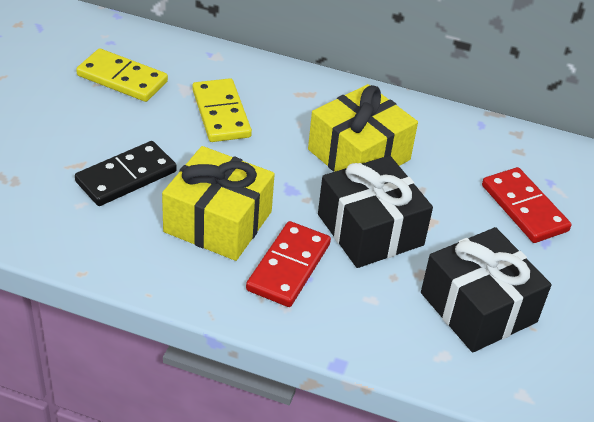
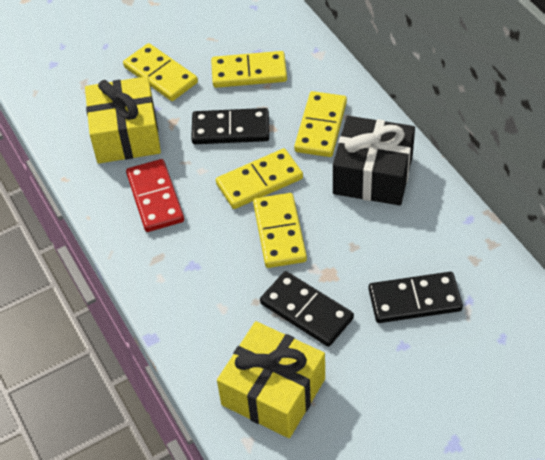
black domino: 1 -> 3
black gift: 2 -> 1
red domino: 2 -> 1
yellow domino: 2 -> 5

